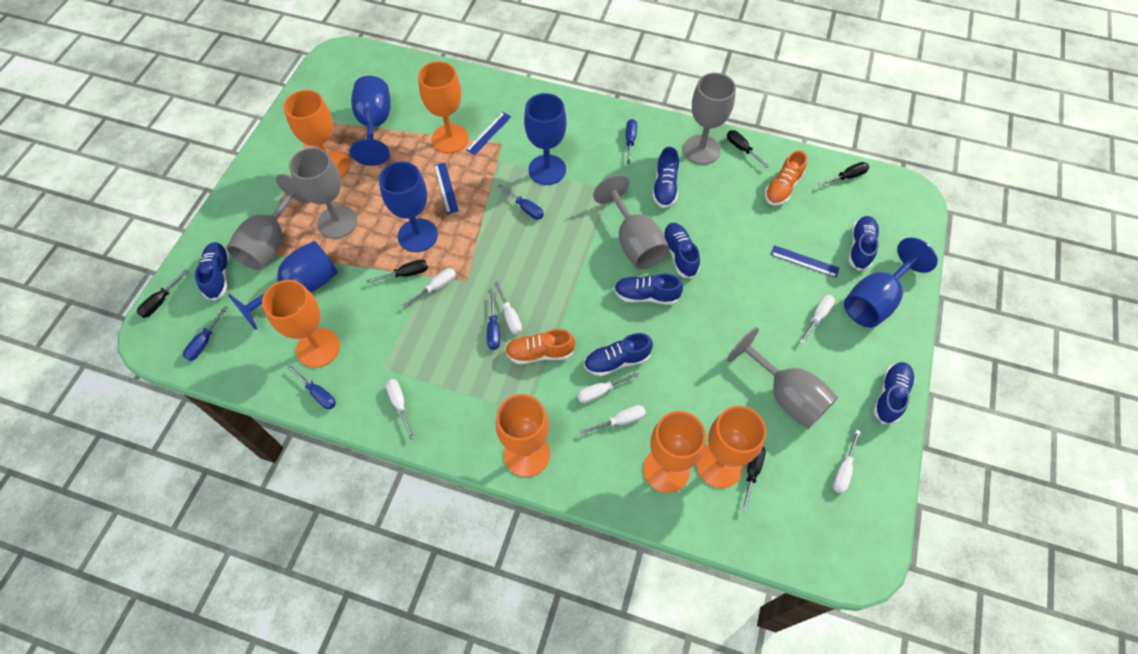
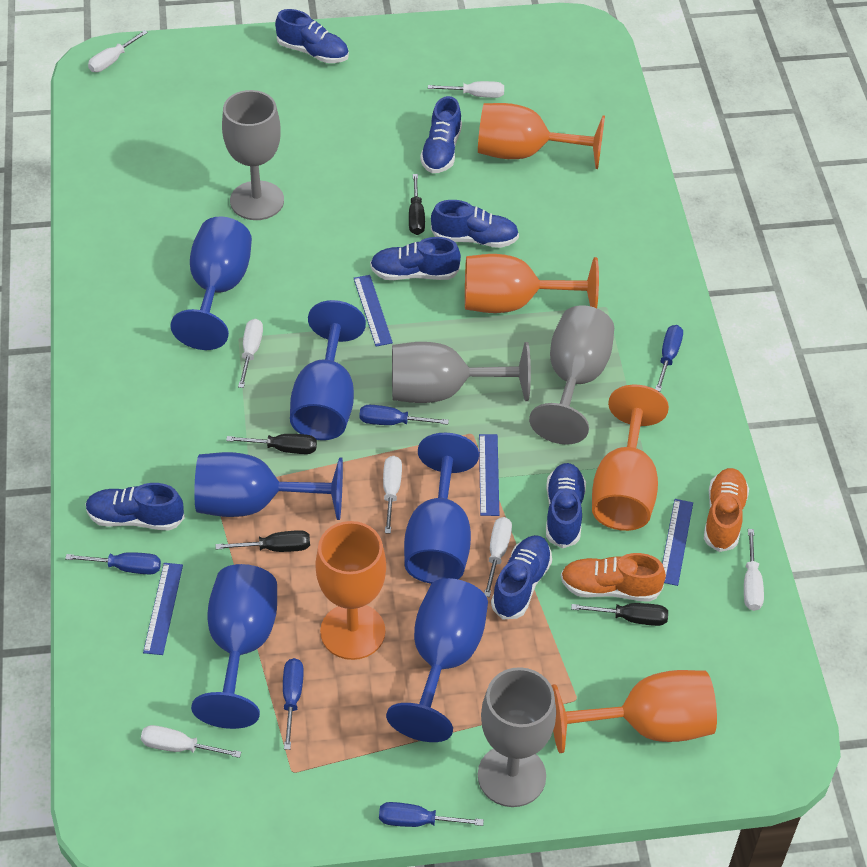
black screwdriver: 5 -> 4
blue goblet: 5 -> 6
blue ruler: 3 -> 4
grey goblet: 5 -> 4
orange goblet: 6 -> 5

